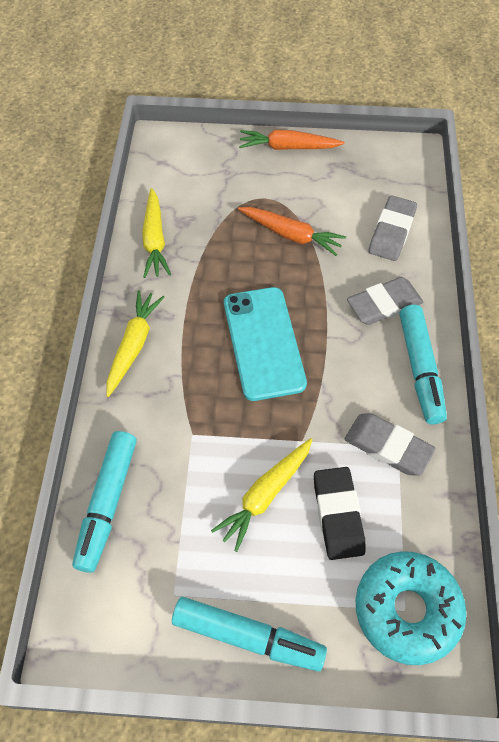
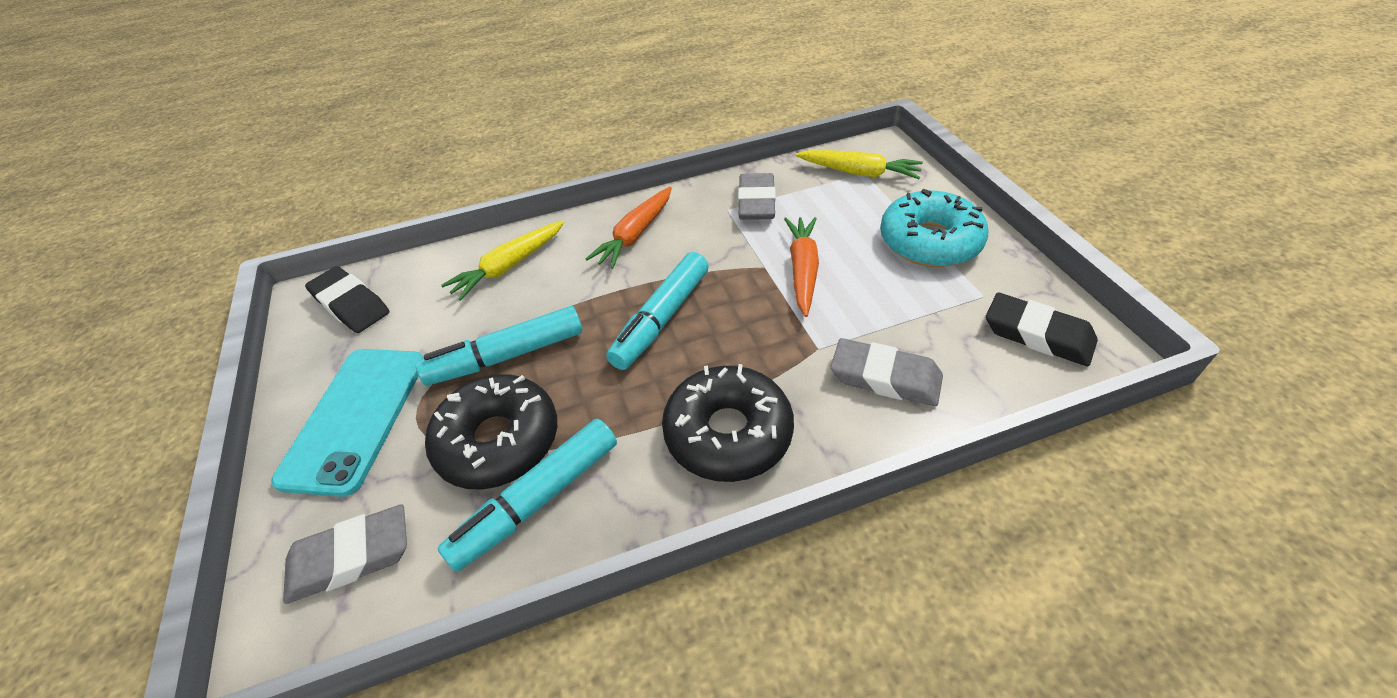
black donut: 0 -> 2
black eraser: 1 -> 2
yellow carrot: 3 -> 2

